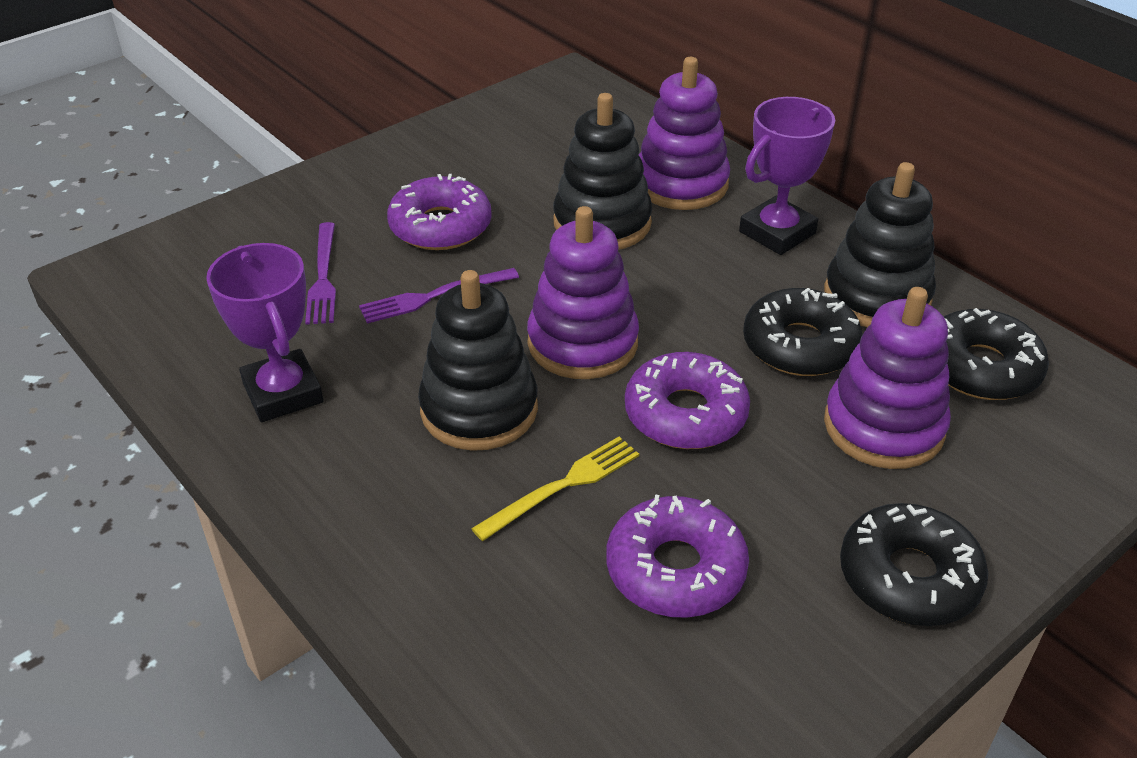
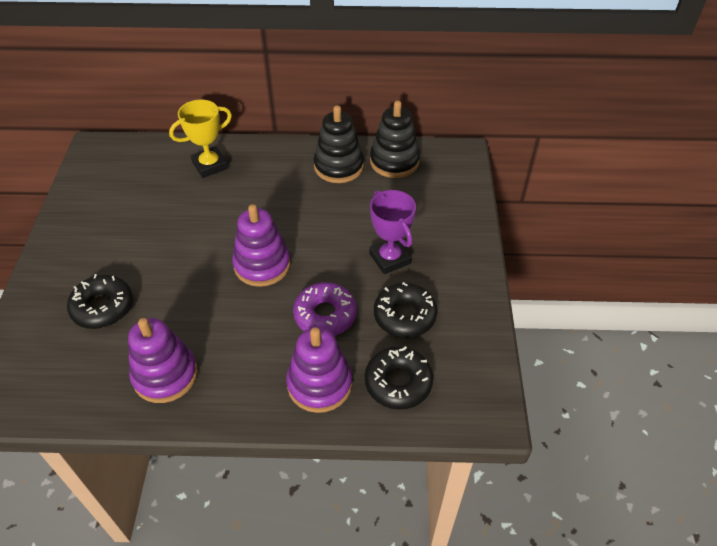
black stacking toy: 3 -> 2
purple donut: 3 -> 1
purple fork: 2 -> 0
purple trophy: 2 -> 1
yellow fork: 1 -> 0
yellow trophy: 0 -> 1

